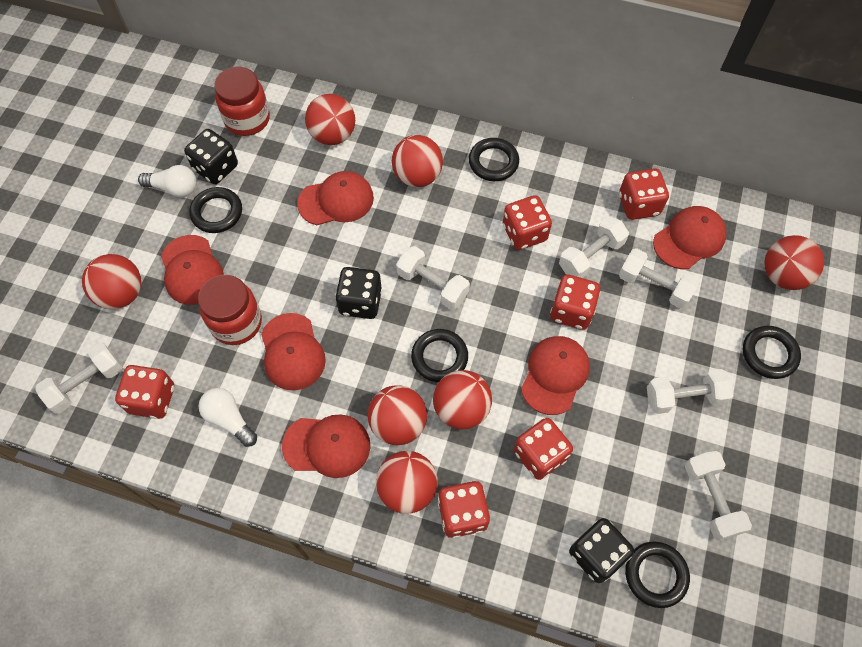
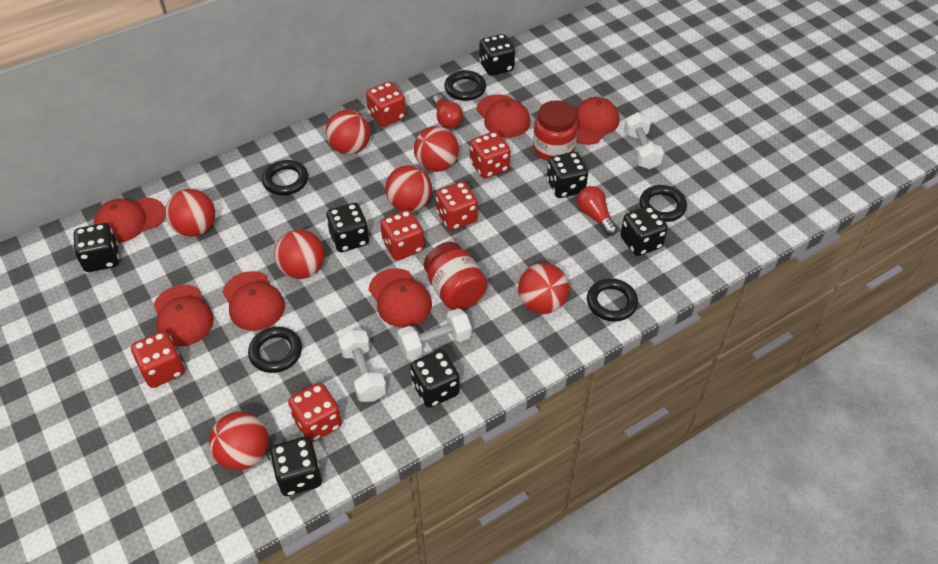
black dice: 3 -> 7
red light bulb: 0 -> 2
white dumbbell: 6 -> 3
white light bulb: 2 -> 0

